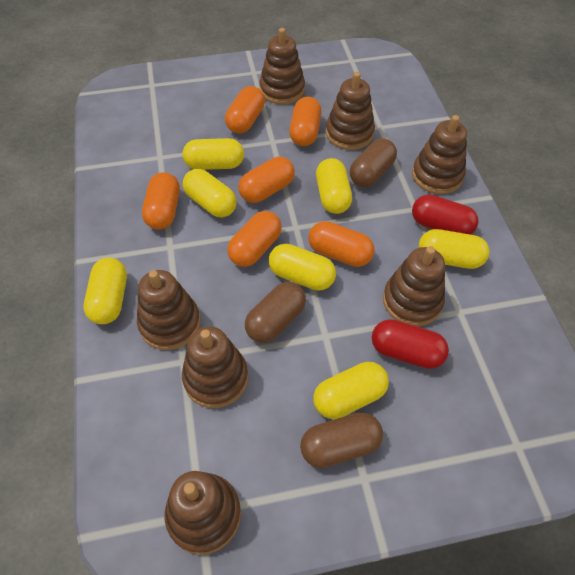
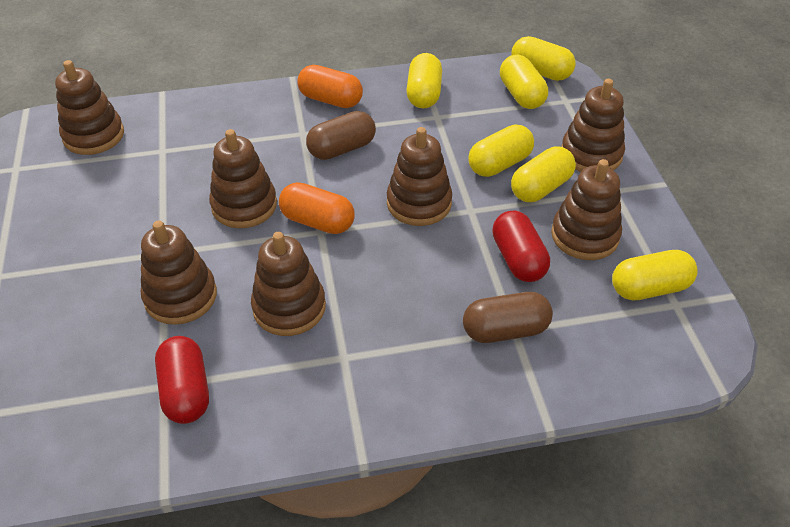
brown capsule: 3 -> 2
orange capsule: 6 -> 2
yellow capsule: 7 -> 6

